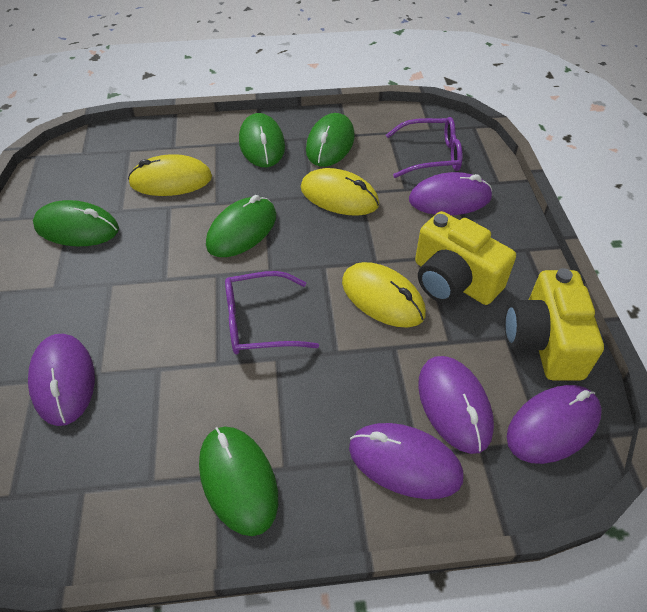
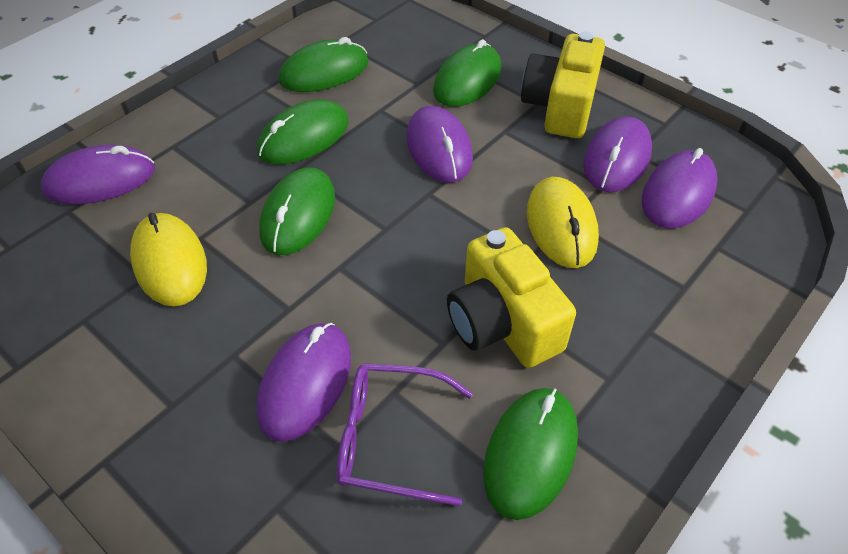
purple glasses: 2 -> 1
yellow mouse: 3 -> 2

